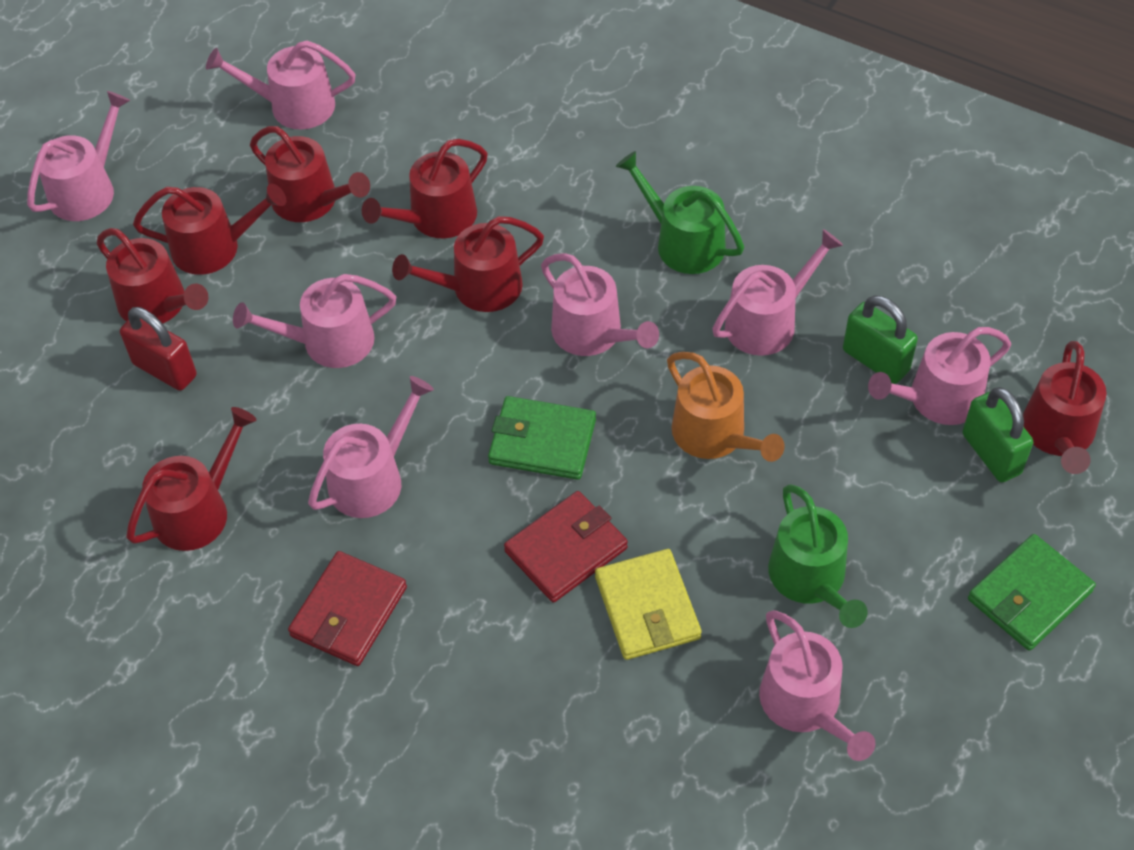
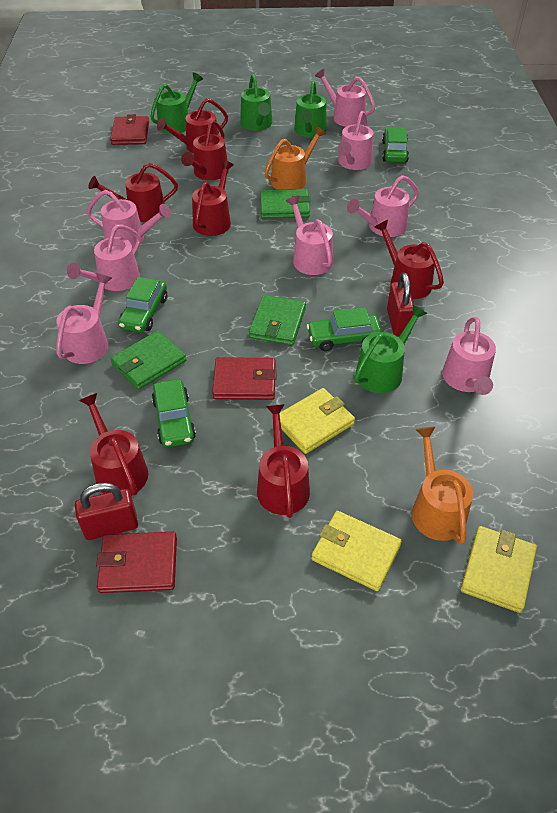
green car: 0 -> 4
green padlock: 2 -> 0
green wallet: 2 -> 3
green watering can: 2 -> 4
orange watering can: 1 -> 2
red padlock: 1 -> 2
red wallet: 2 -> 3
yellow wallet: 1 -> 3

